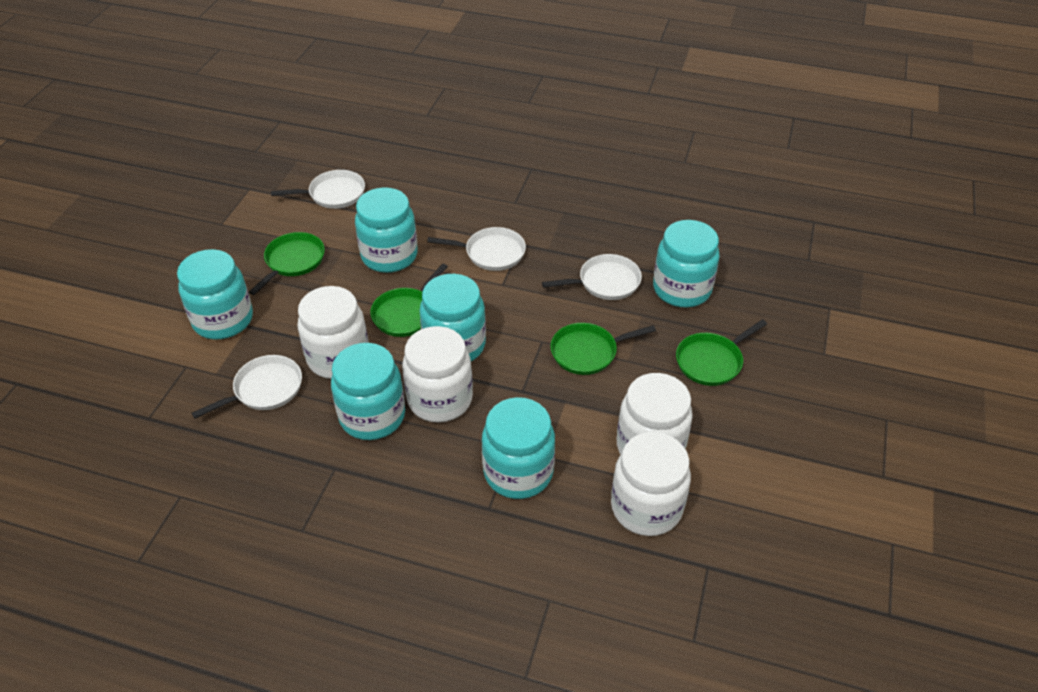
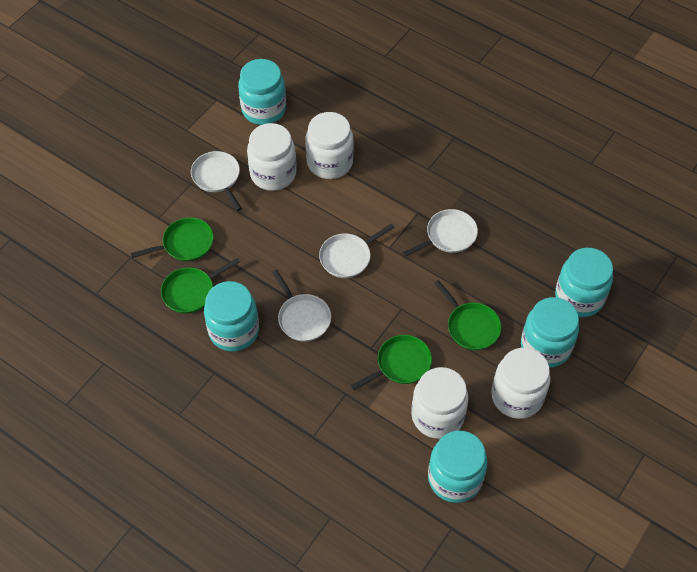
turquoise jar: 6 -> 5

